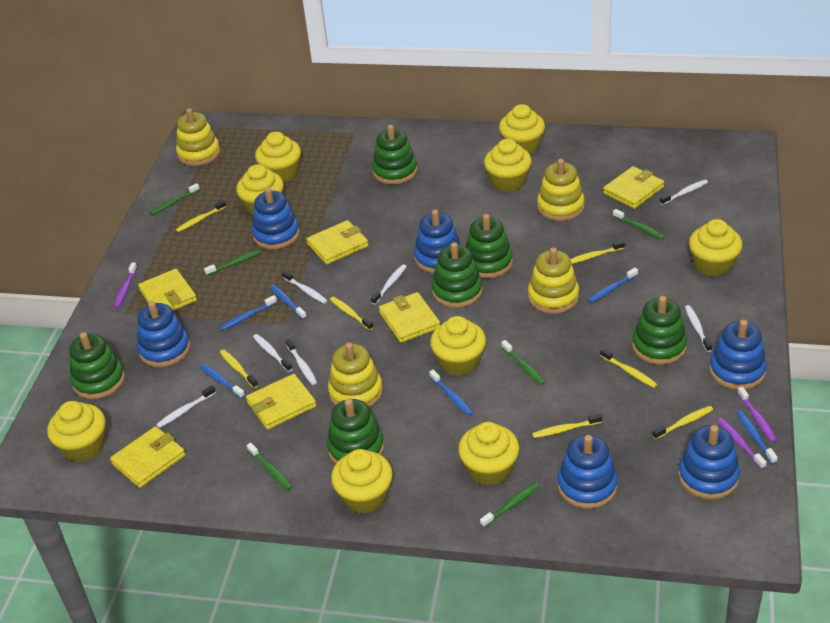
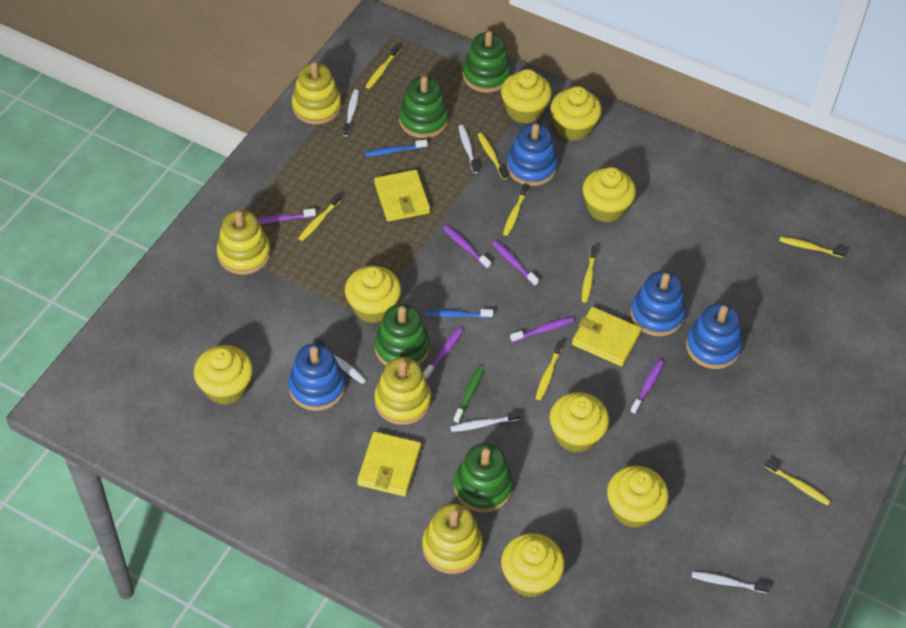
blue stacking toy: 6 -> 4
blue toothbrush: 6 -> 2
green stacking toy: 6 -> 4
green toothbrush: 6 -> 1
purple toothbrush: 3 -> 6
white toothbrush: 7 -> 5
yellow cupcake: 9 -> 8
yellow toothbrush: 7 -> 8
yellow wallet: 6 -> 3

